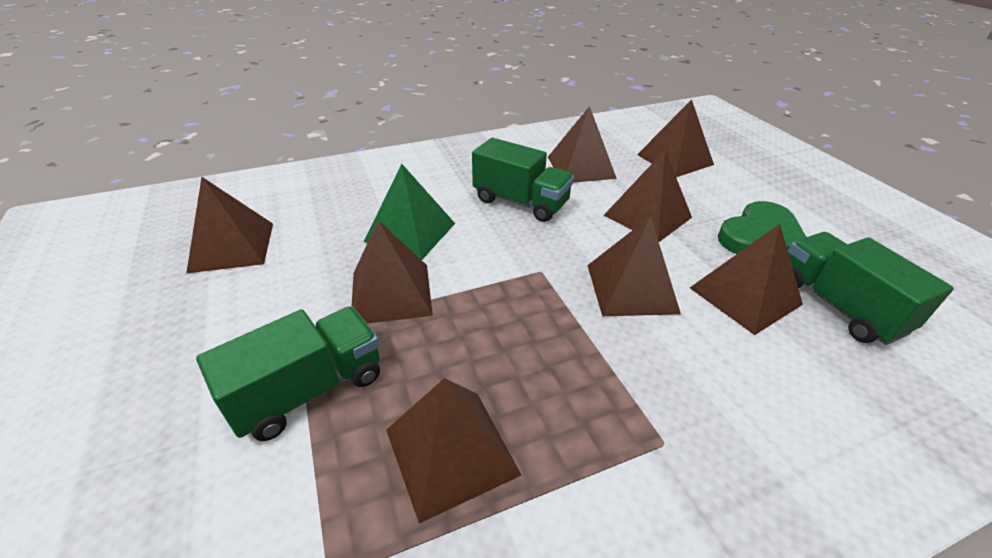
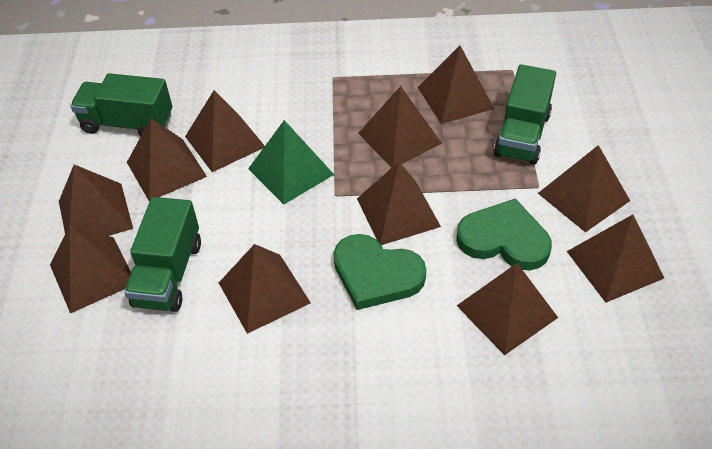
brown pyramid: 8 -> 11
green heart: 1 -> 2

